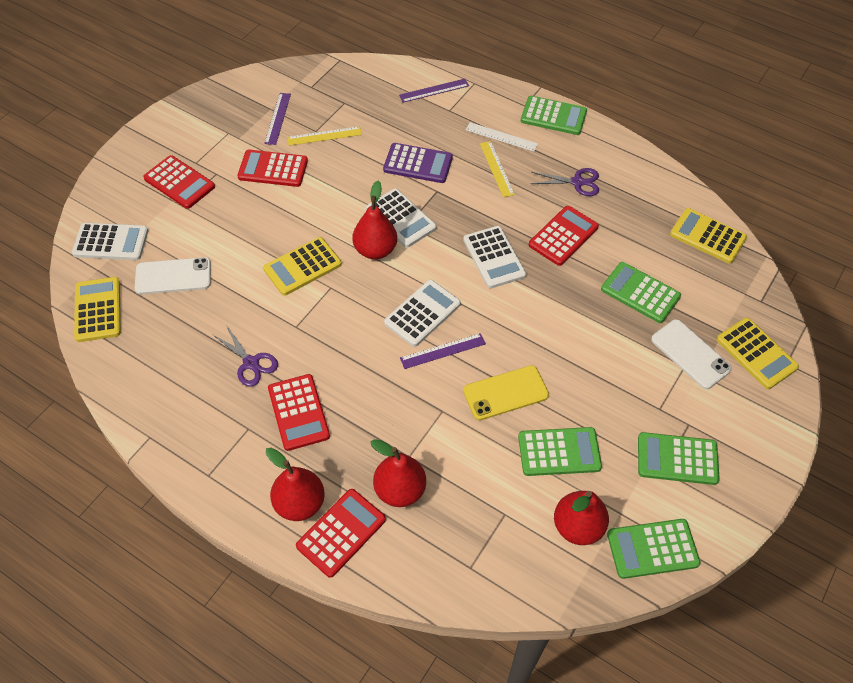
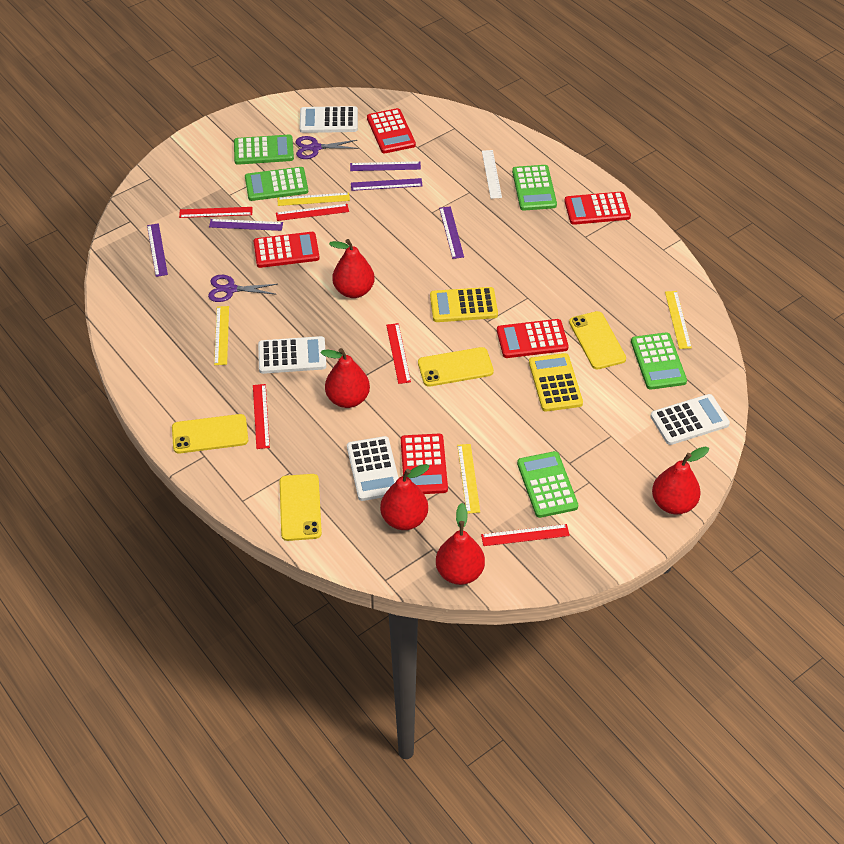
purple calculator: 1 -> 0
purple ruler: 3 -> 5
red pear: 4 -> 5
red ruler: 0 -> 5
white phone: 2 -> 0
yellow calculator: 4 -> 2
yellow phone: 1 -> 4
yellow ruler: 2 -> 4

